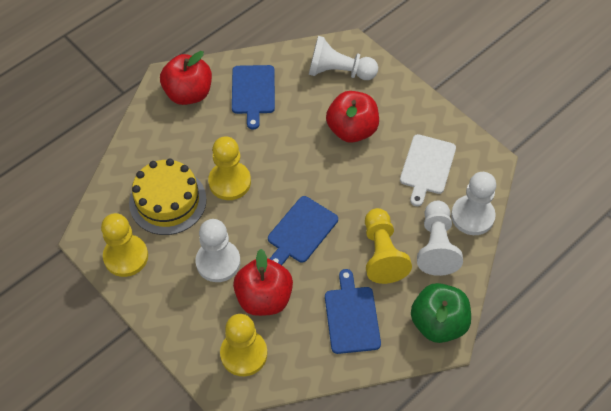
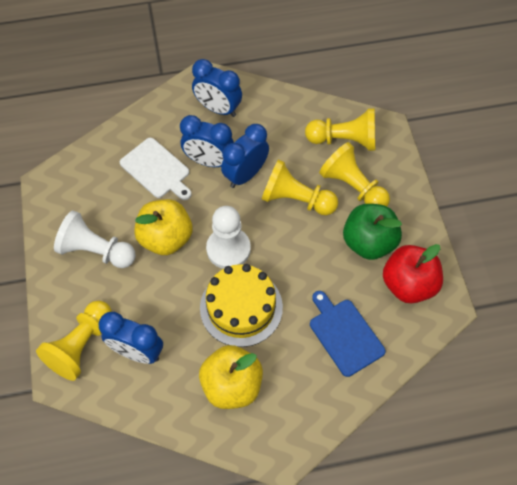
blue clock: 0 -> 4
blue cutting board: 3 -> 1
red apple: 3 -> 1
white pawn: 4 -> 2
yellow apple: 0 -> 2

